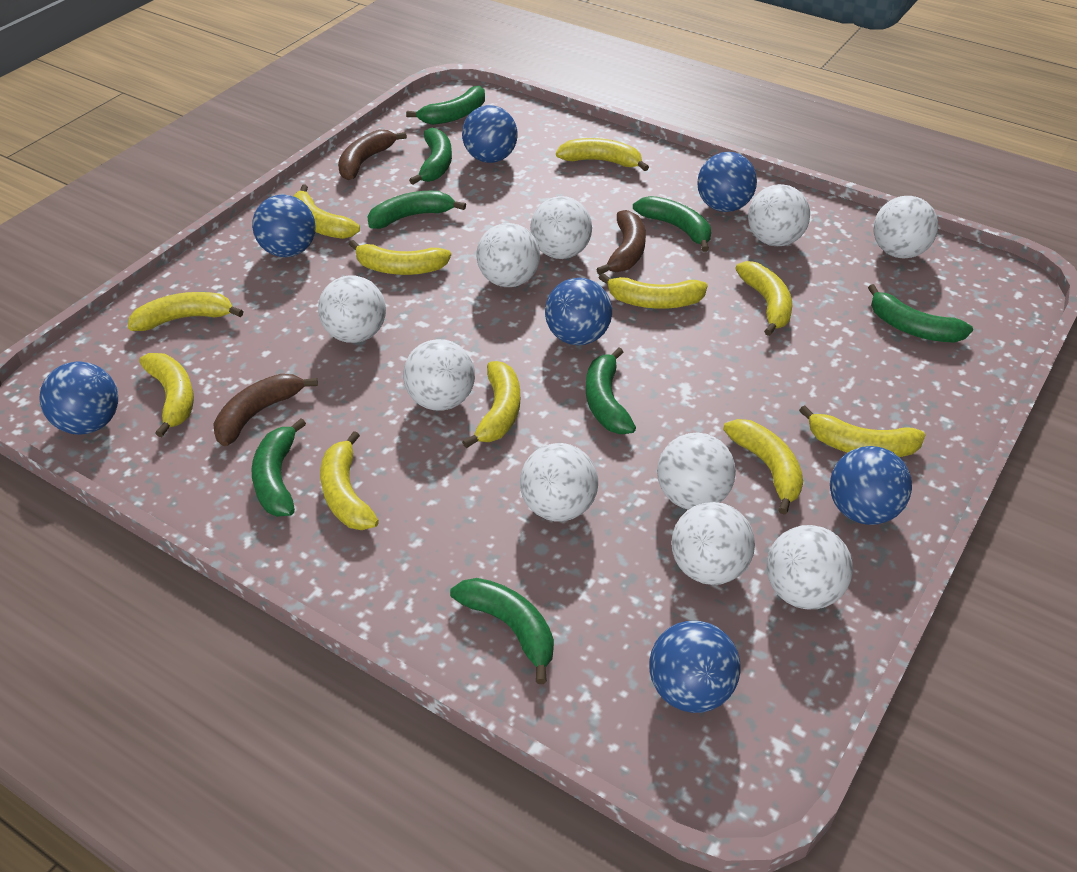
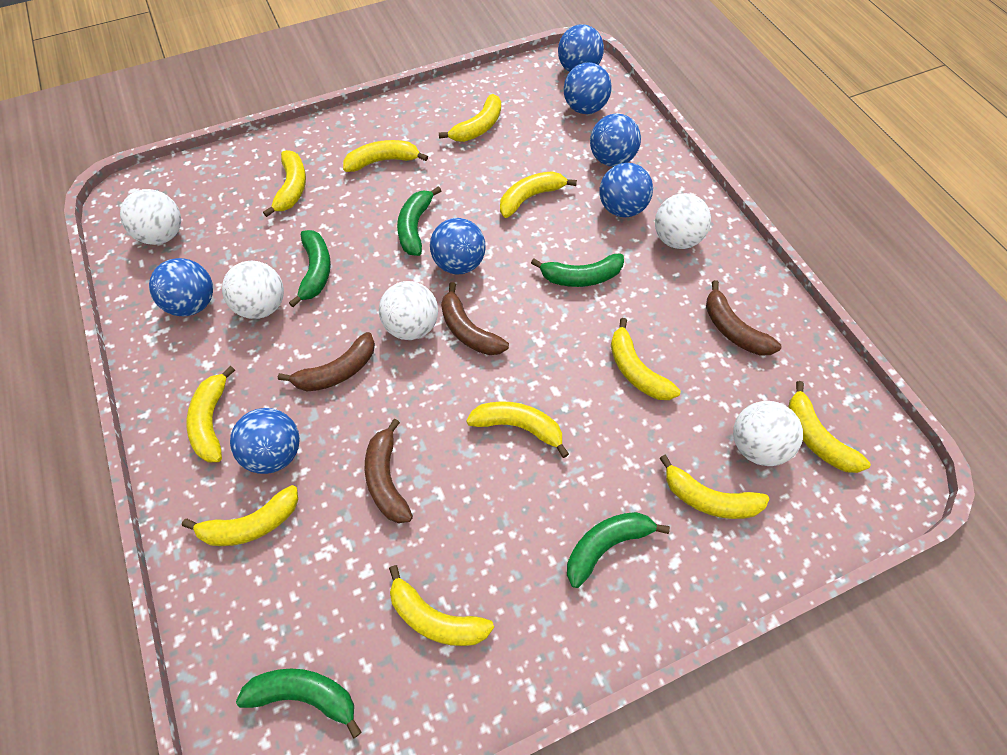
brown banana: 3 -> 4
green banana: 8 -> 5
white ball: 10 -> 5

